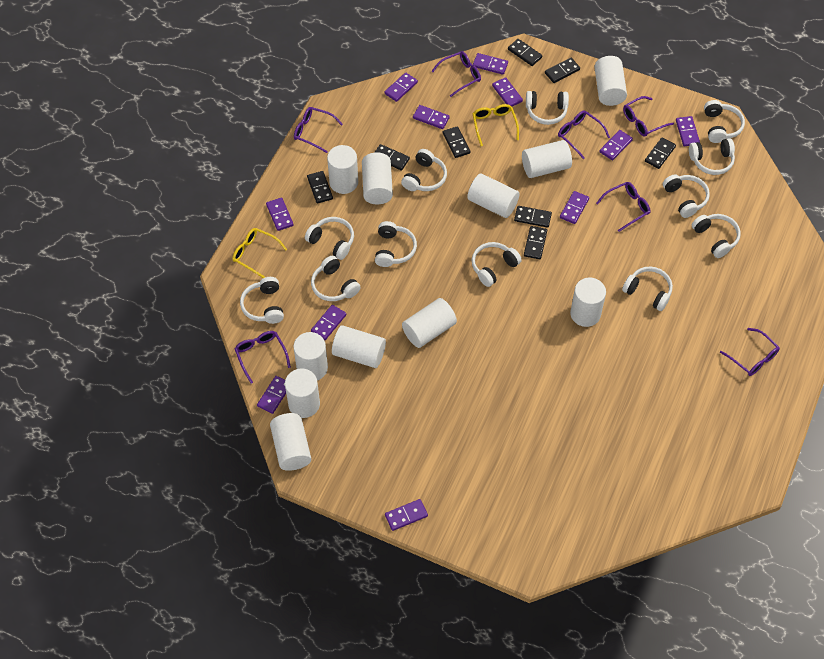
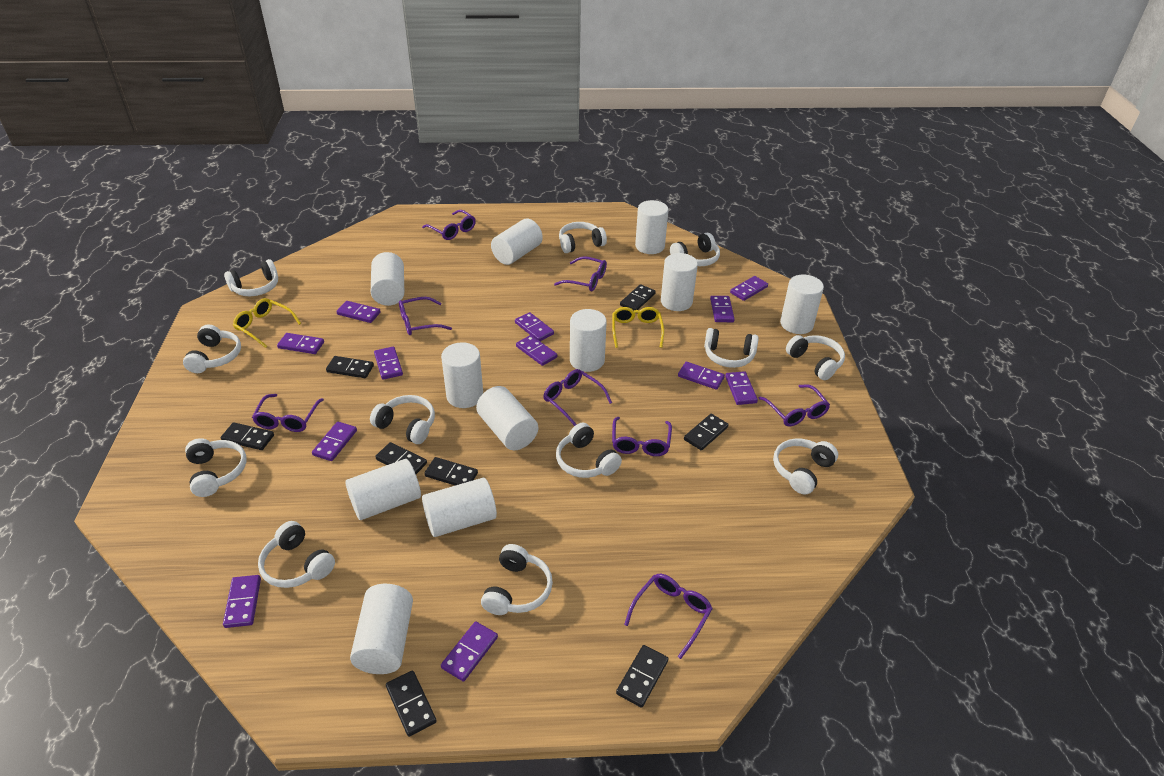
purple domino: 11 -> 12
purple glasses: 7 -> 8

